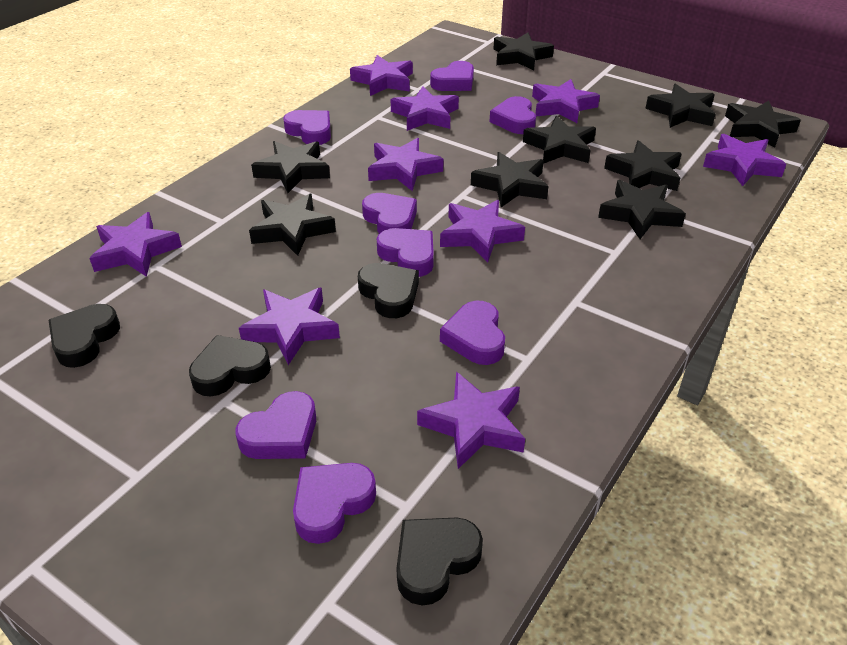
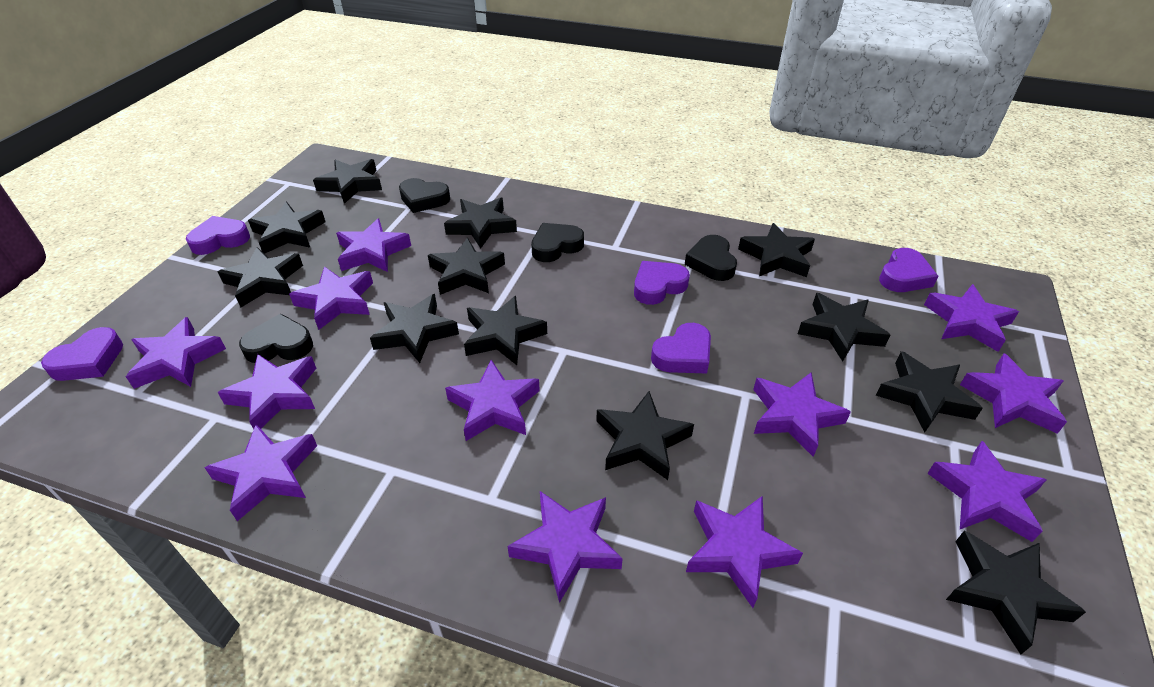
black star: 9 -> 12
purple heart: 8 -> 5
purple star: 9 -> 12

